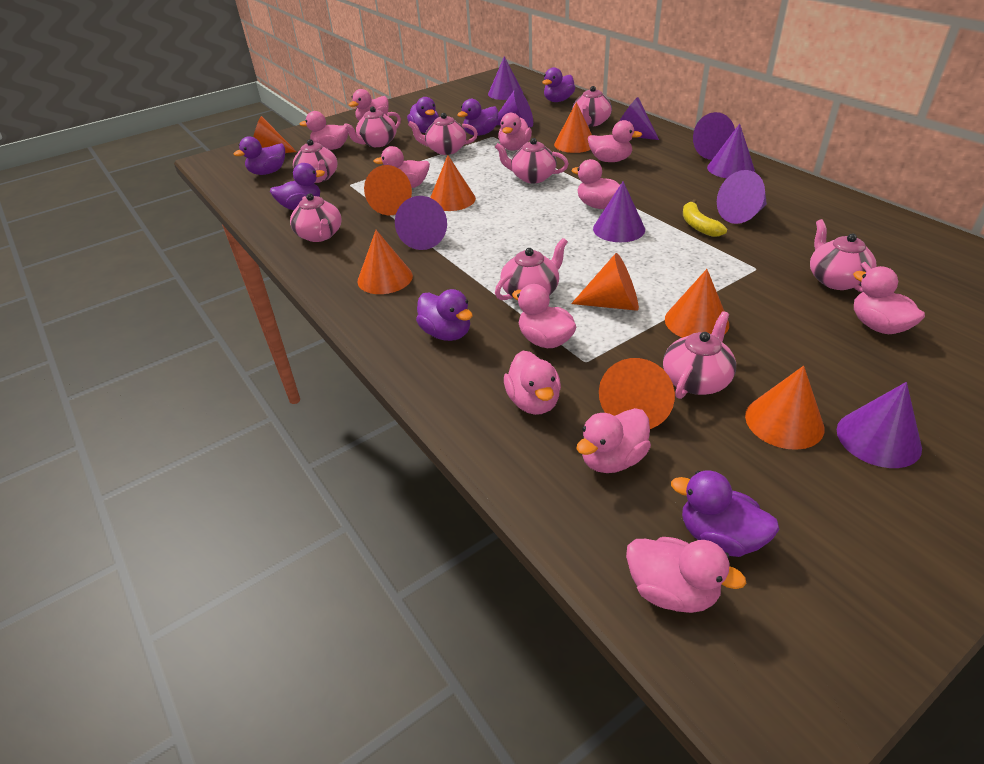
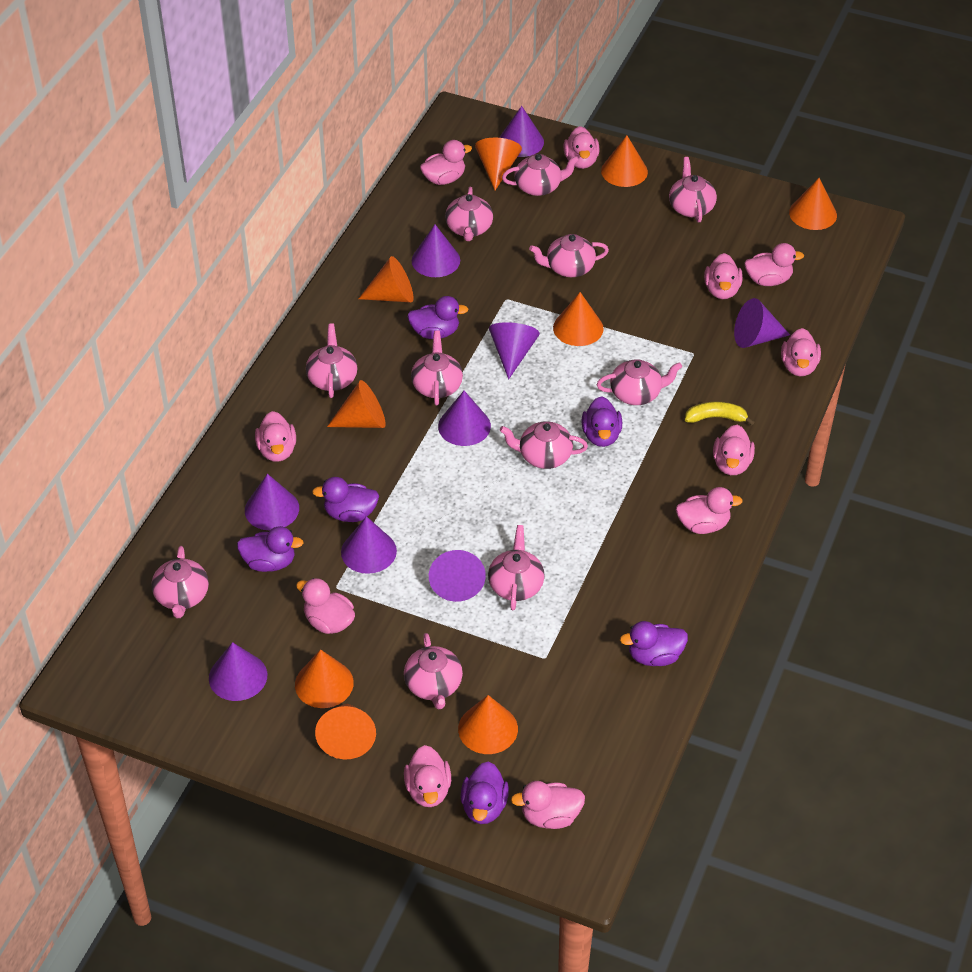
pink teapot: 9 -> 11
purple duck: 7 -> 6

